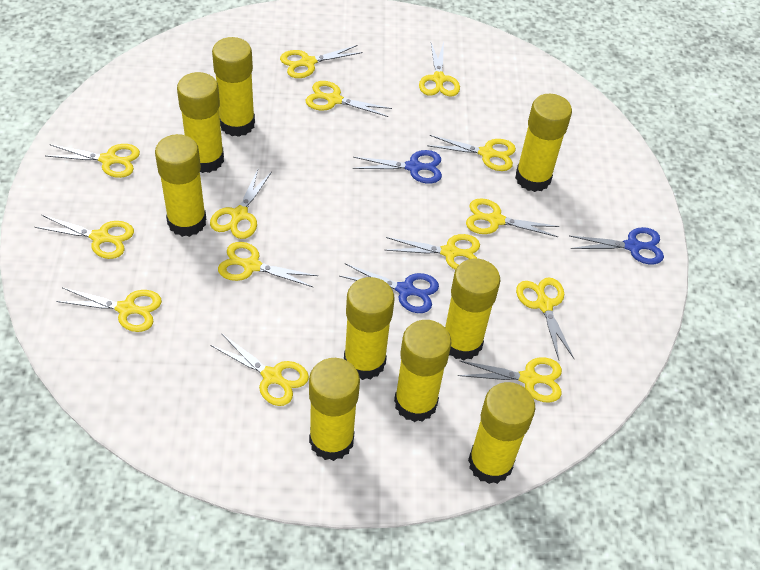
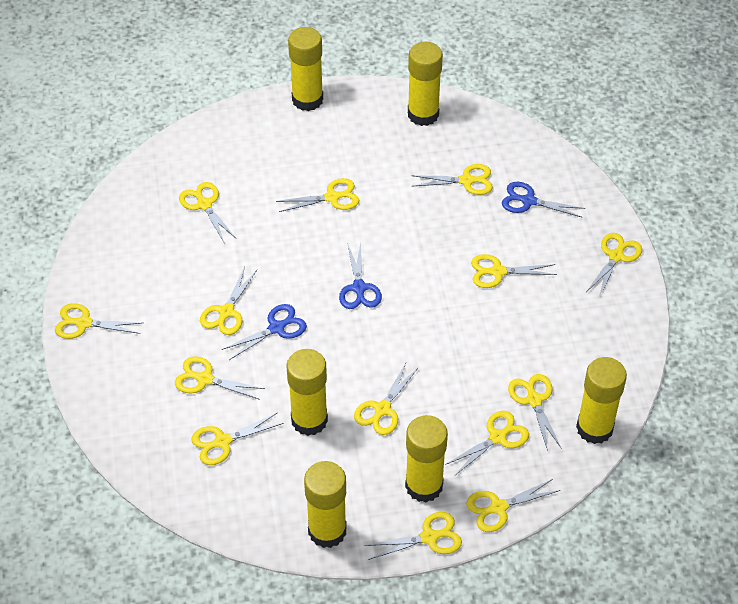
yellow glue stick: 9 -> 6

